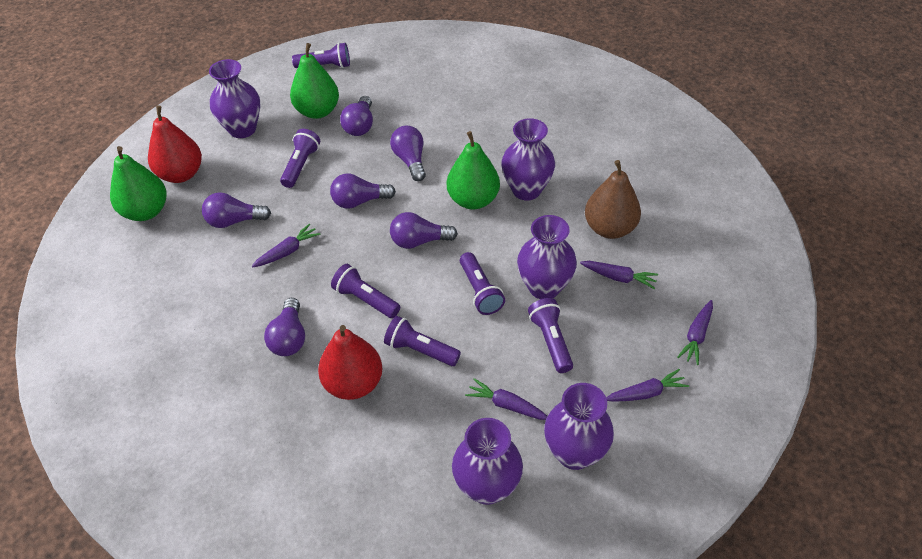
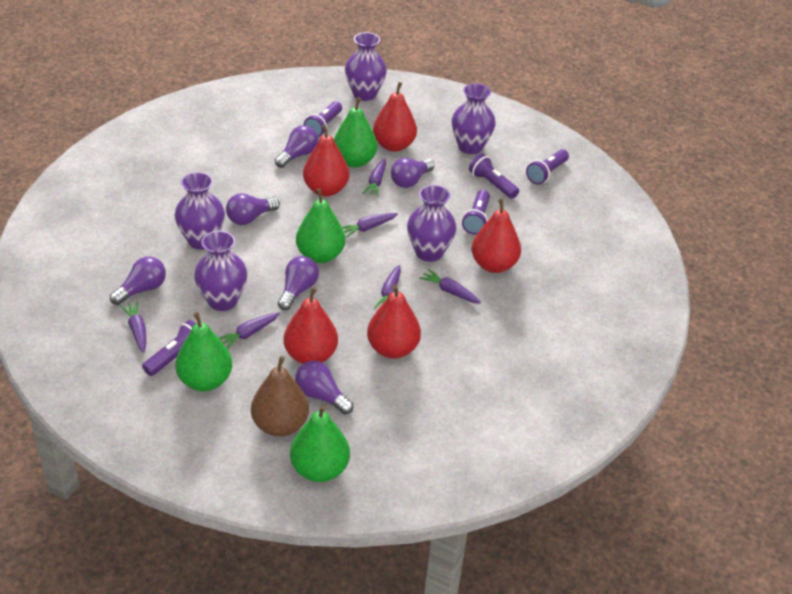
green pear: 3 -> 4
purple carrot: 5 -> 6
purple flashlight: 6 -> 5
red pear: 2 -> 5

